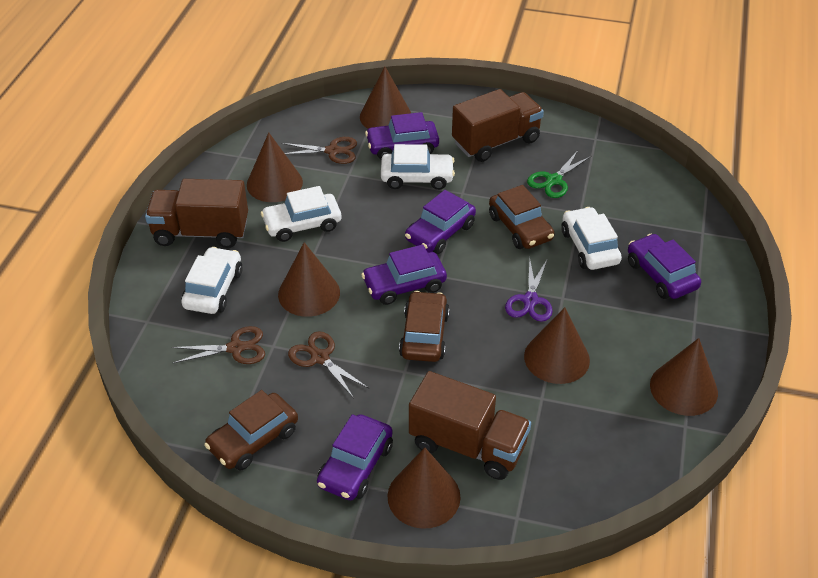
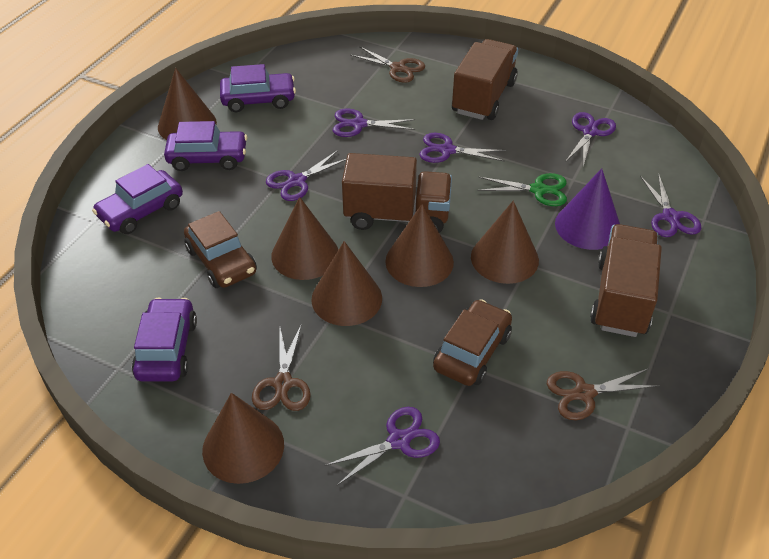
brown car: 3 -> 2
purple car: 5 -> 4
purple cone: 0 -> 1
purple scissors: 1 -> 6
white car: 4 -> 0

